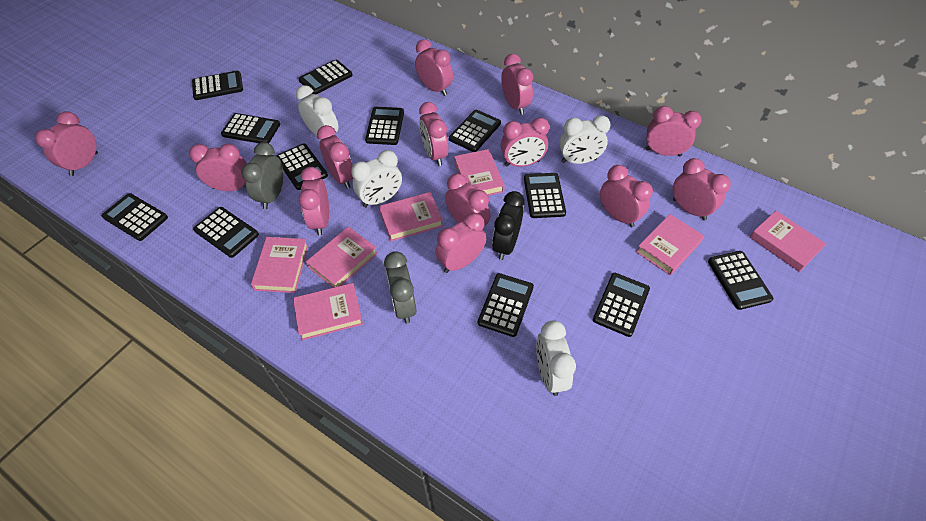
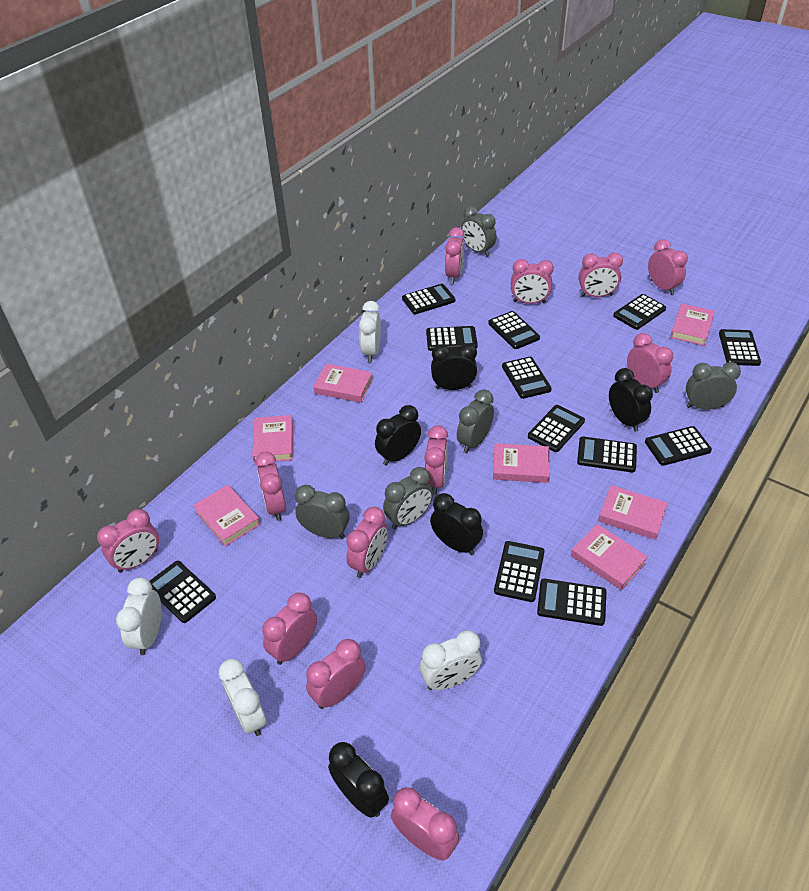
black clock: 1 -> 5
grey clock: 2 -> 5
pink clock: 13 -> 12

